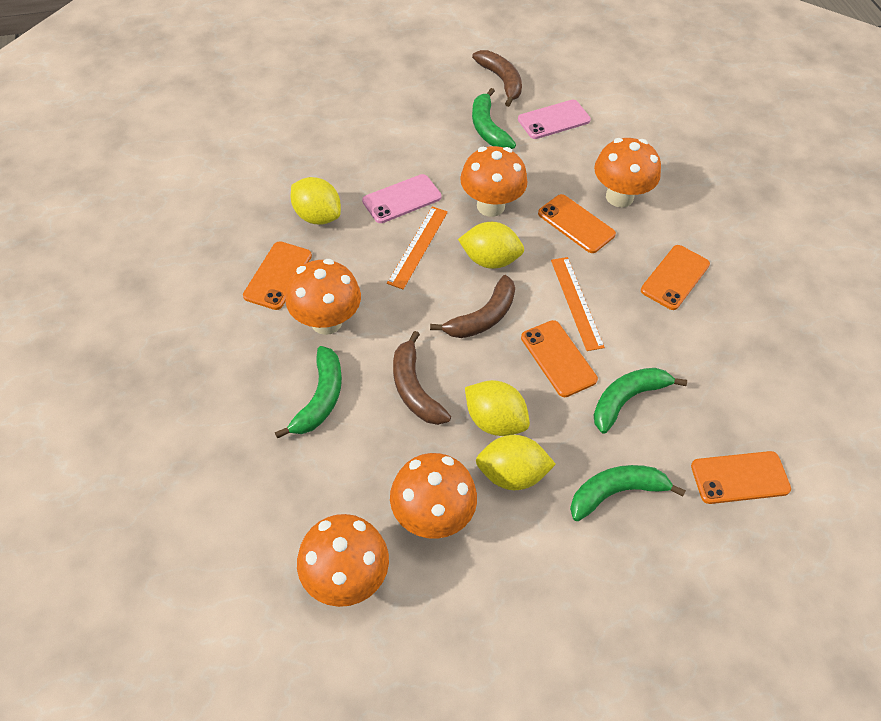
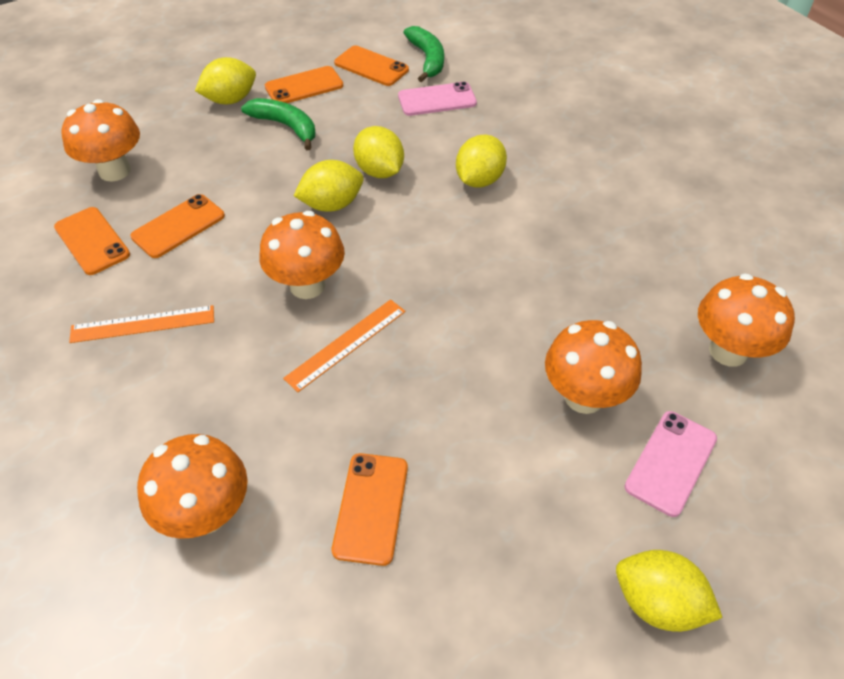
brown banana: 3 -> 0
green banana: 4 -> 2
yellow lemon: 4 -> 5

